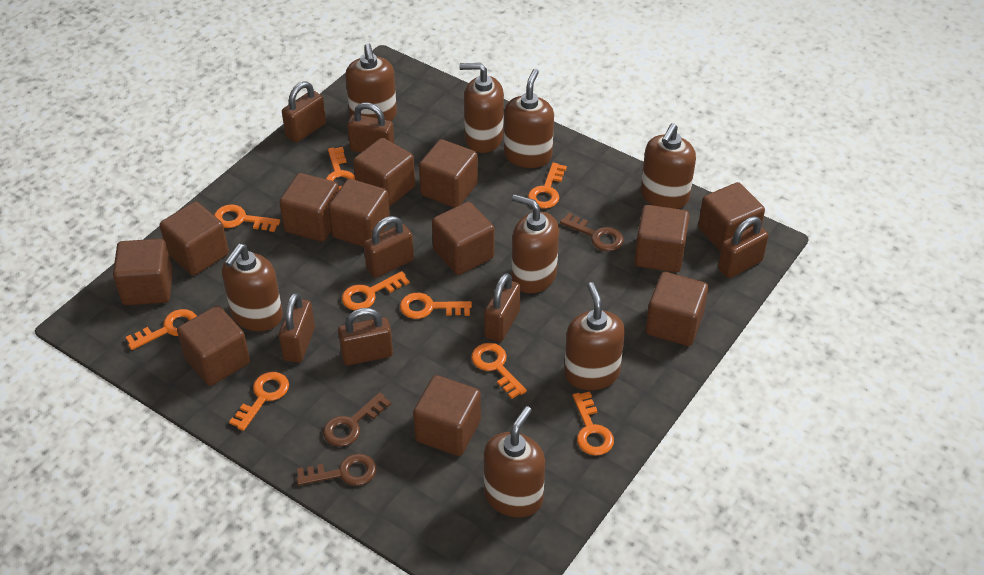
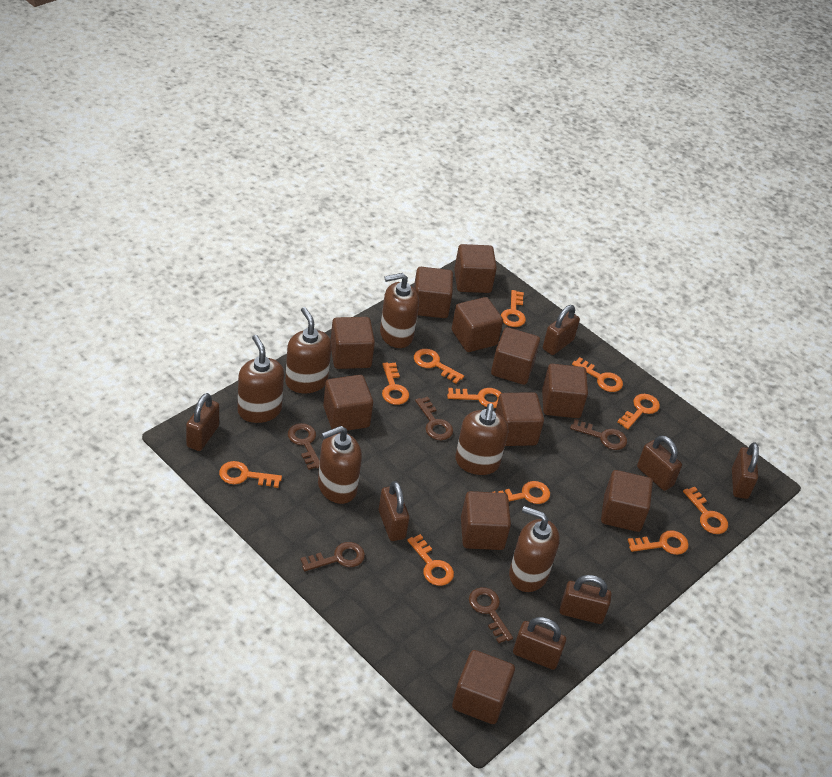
brown cube: 12 -> 11
brown key: 3 -> 5
brown soap dispenser: 8 -> 6
orange key: 9 -> 11

